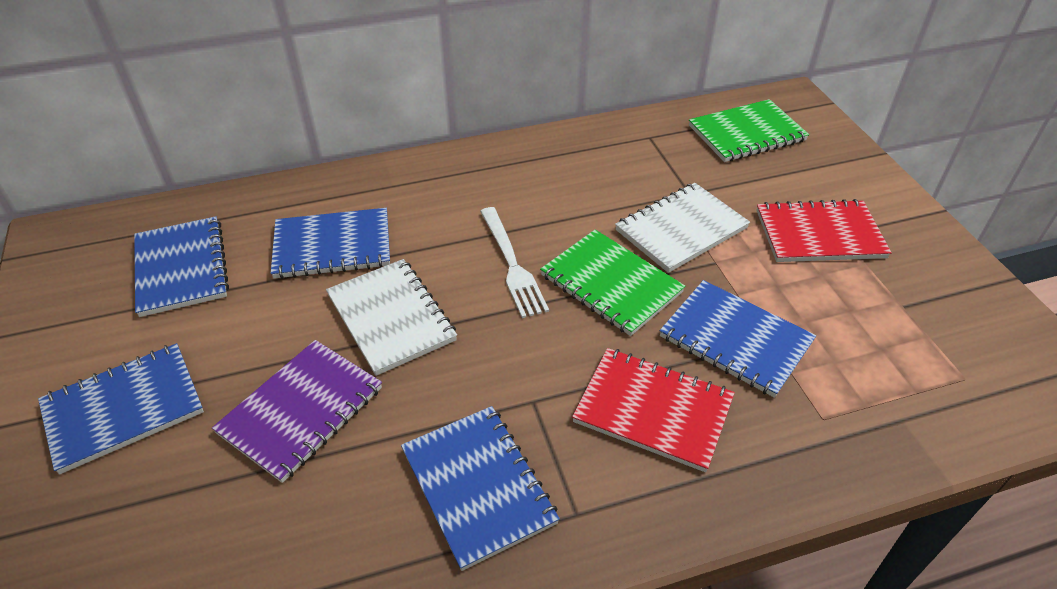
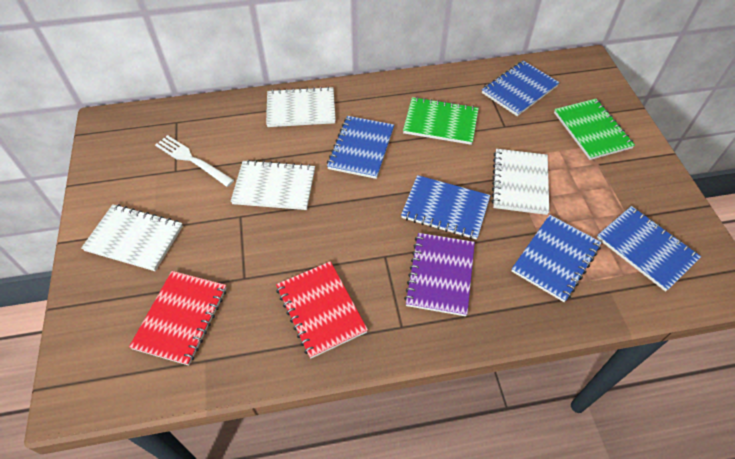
white notebook: 2 -> 4

